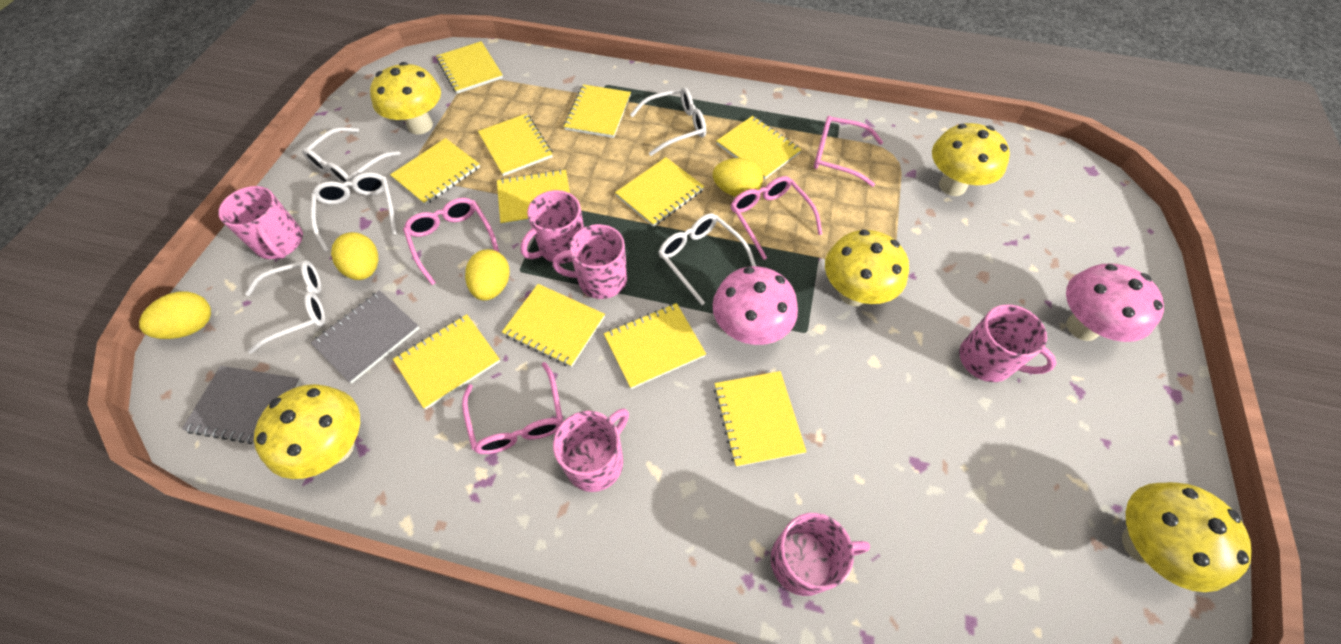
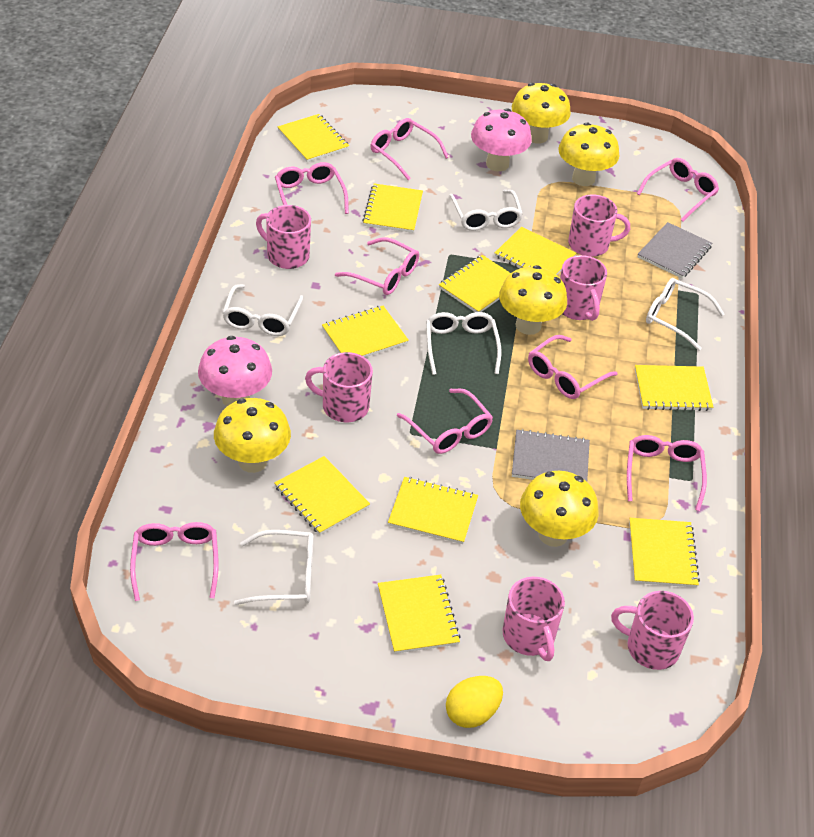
pink glasses: 4 -> 8
yellow egg: 4 -> 1
yellow notebook: 11 -> 10

